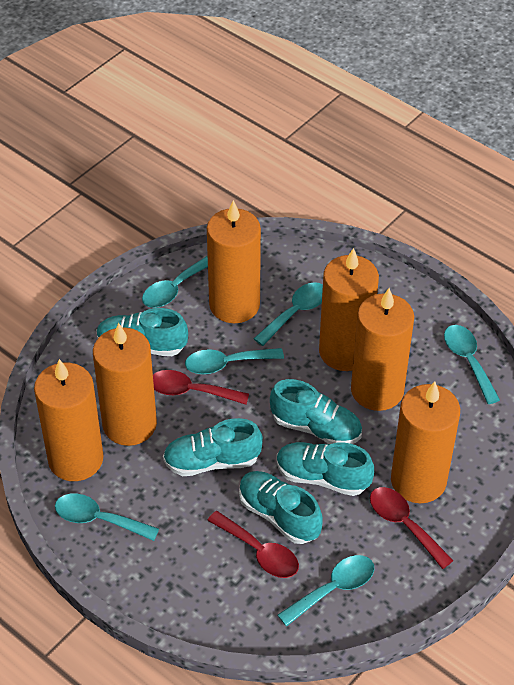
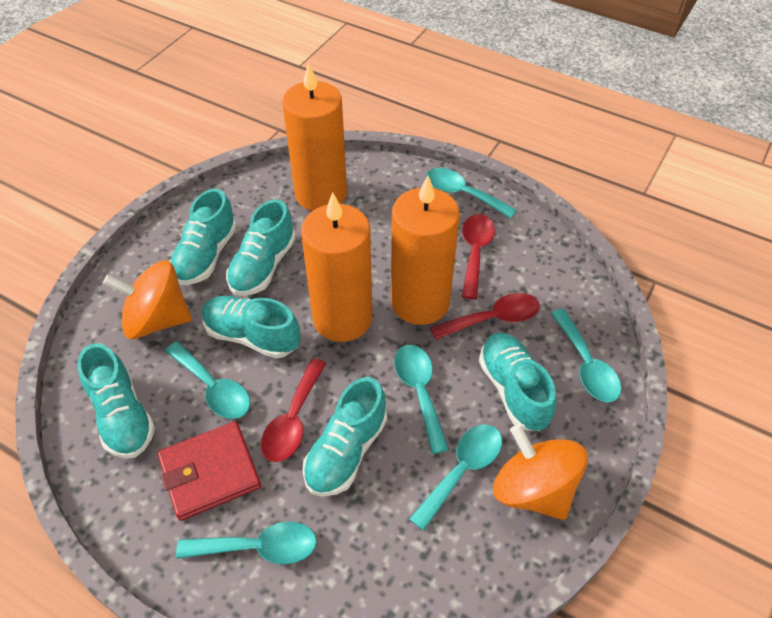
orange candle: 6 -> 3
orange spinning top: 0 -> 2
red wallet: 0 -> 1
turquoise shoe: 5 -> 6

